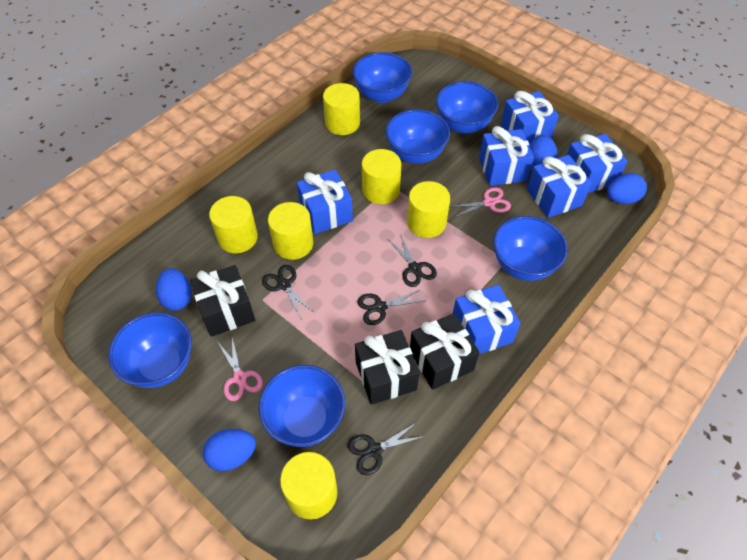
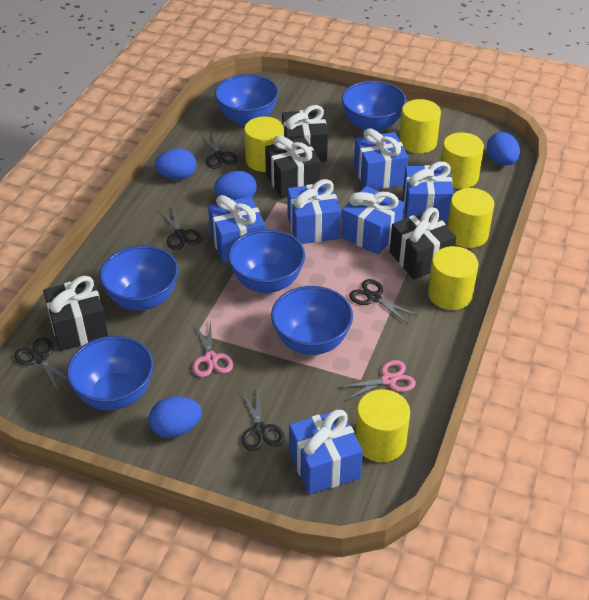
black gift: 3 -> 4
black scissors: 4 -> 5

